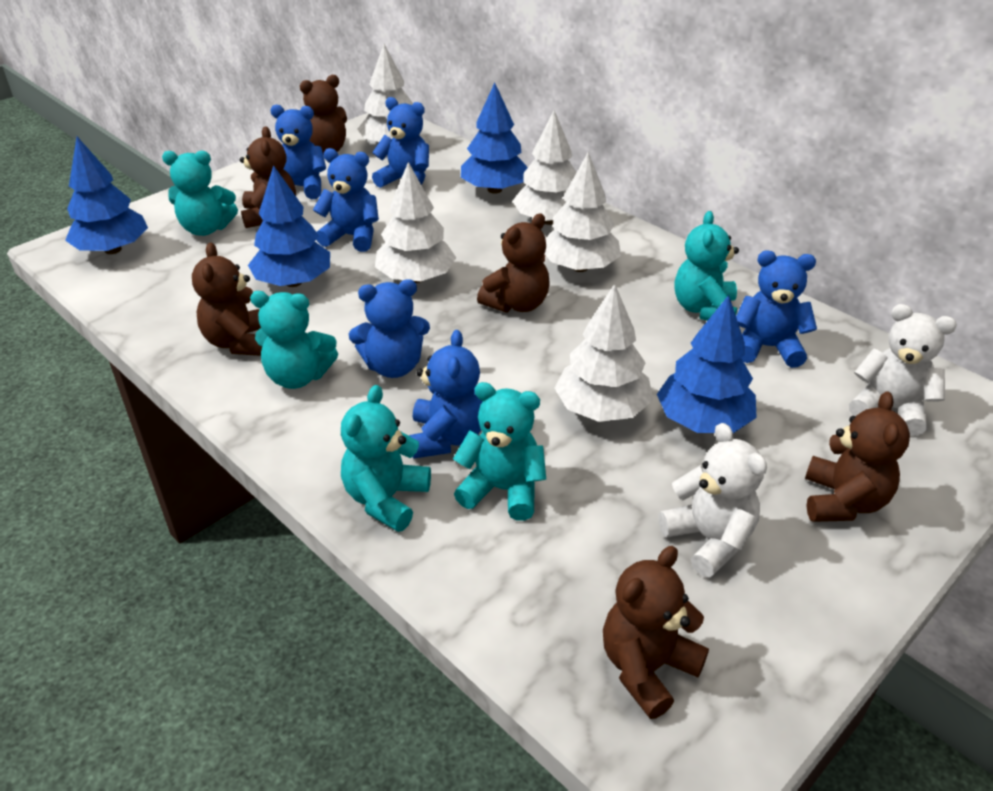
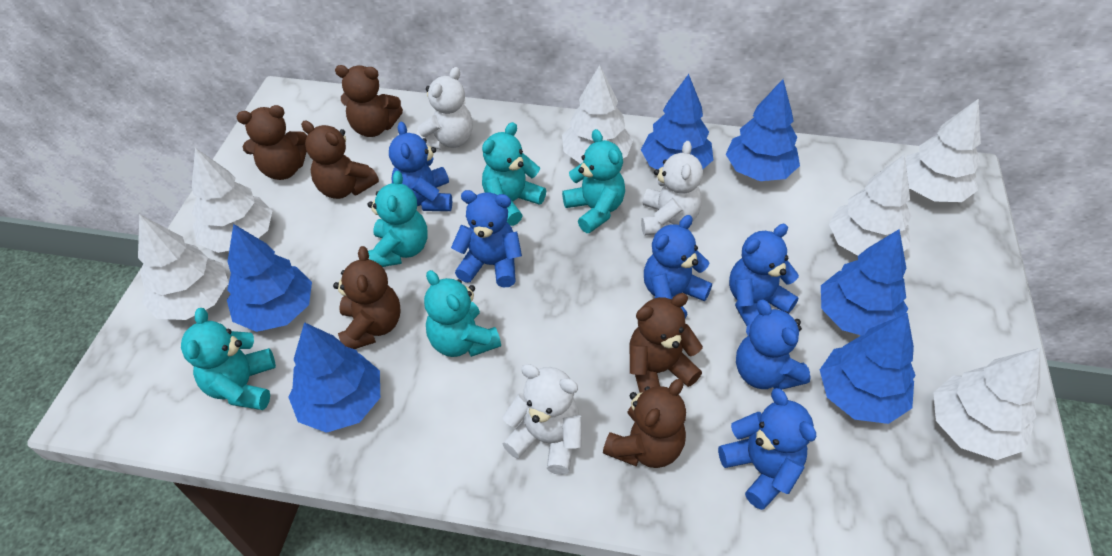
blue tree: 4 -> 6
white teddy bear: 2 -> 3
white tree: 5 -> 6

